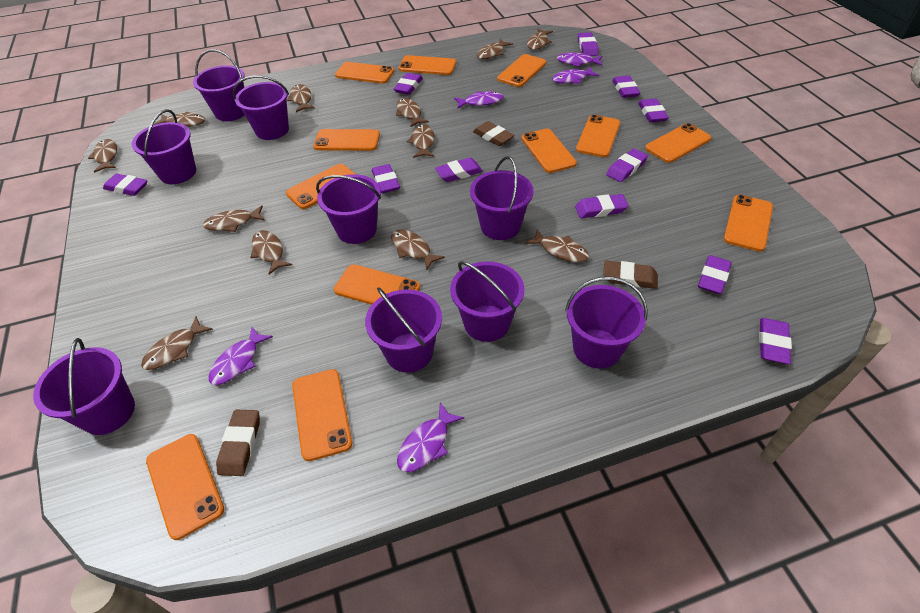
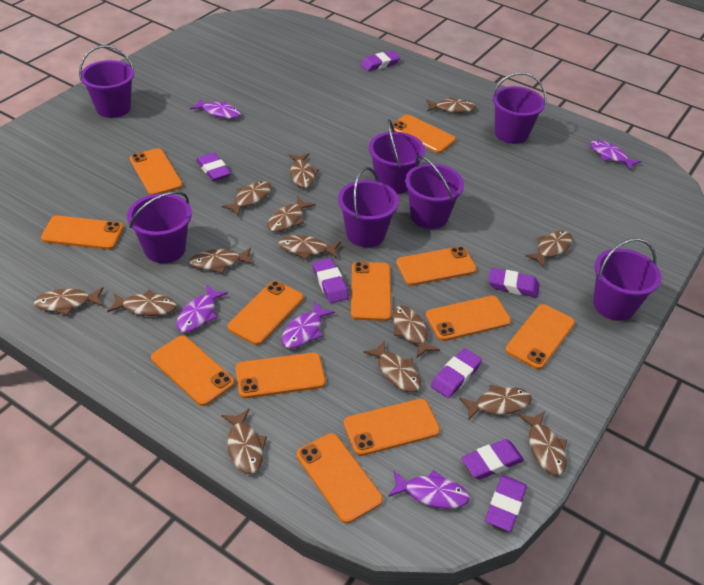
brown eraser: 3 -> 0
brown fish: 12 -> 14
purple bucket: 9 -> 7
purple eraser: 11 -> 7

